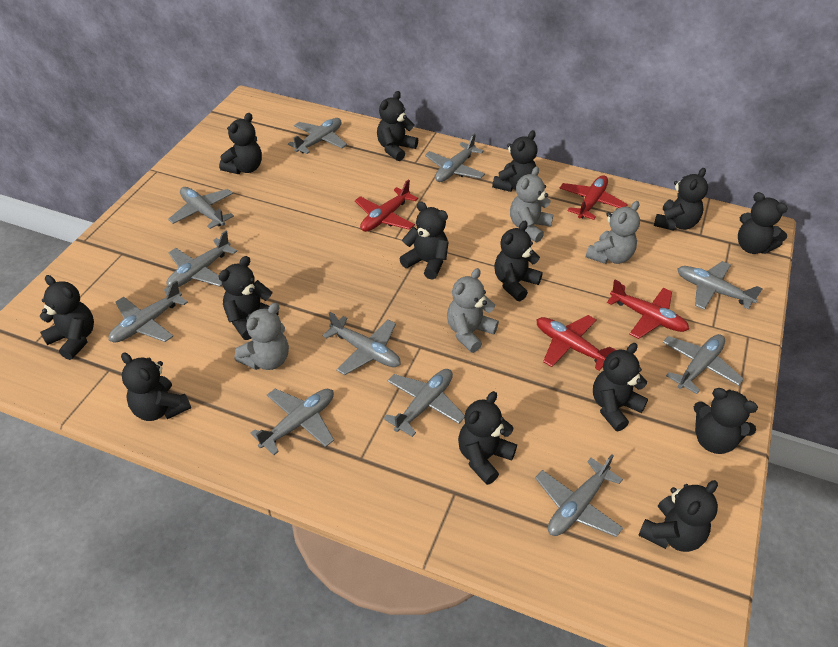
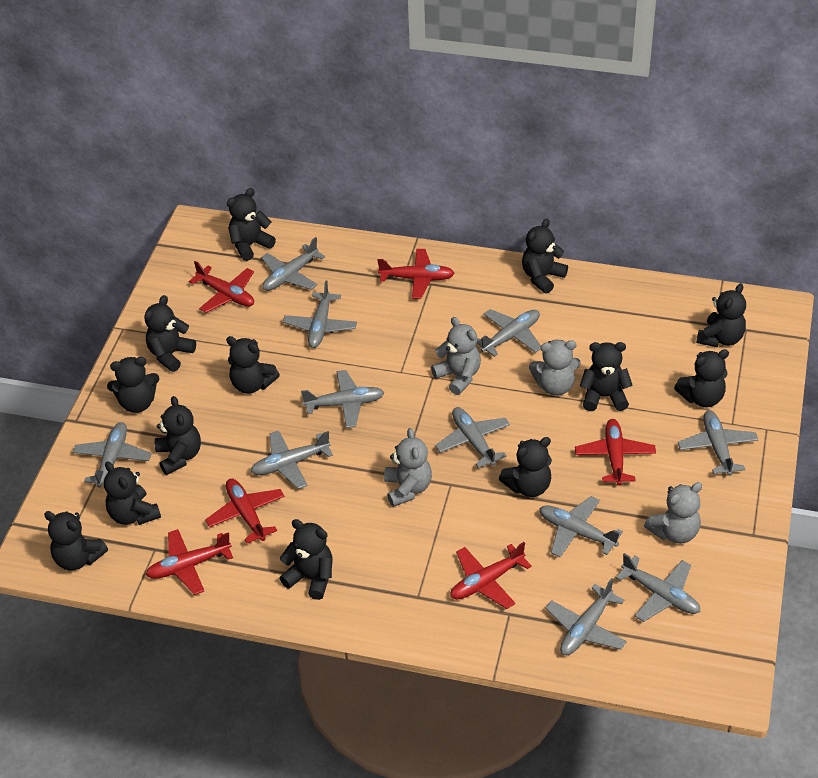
black teddy bear: 14 -> 13
red plane: 4 -> 6

